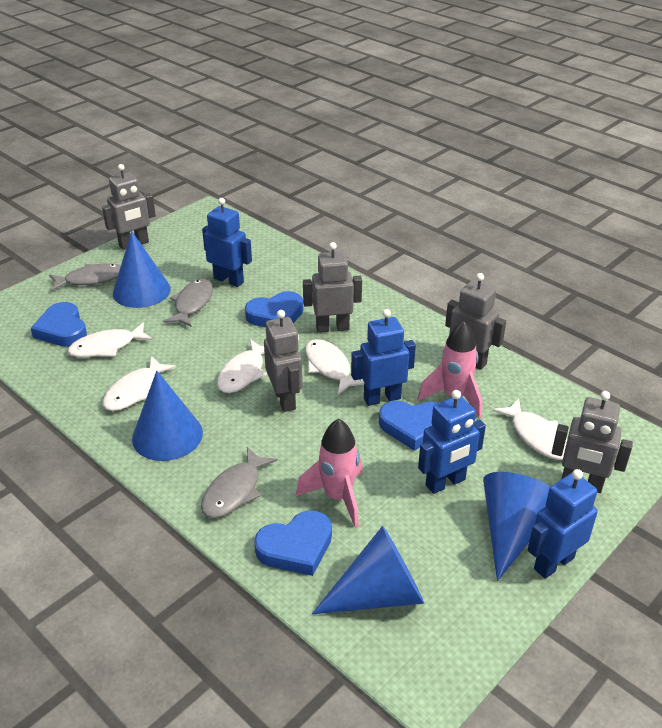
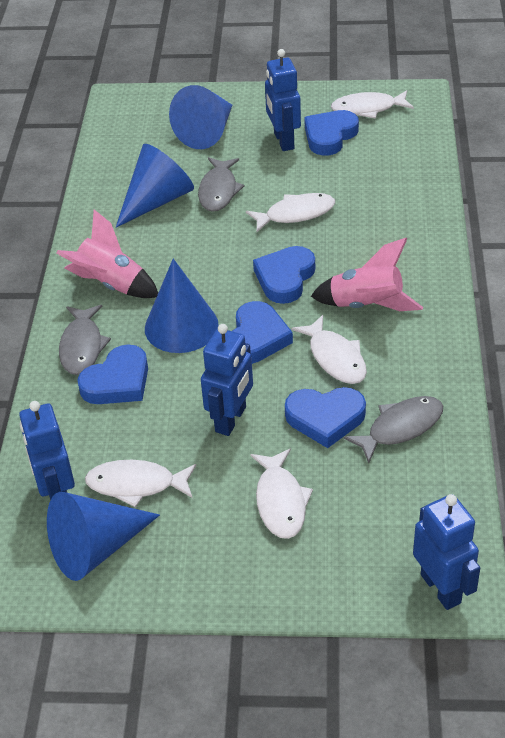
blue heart: 4 -> 5
grey robot: 5 -> 0

